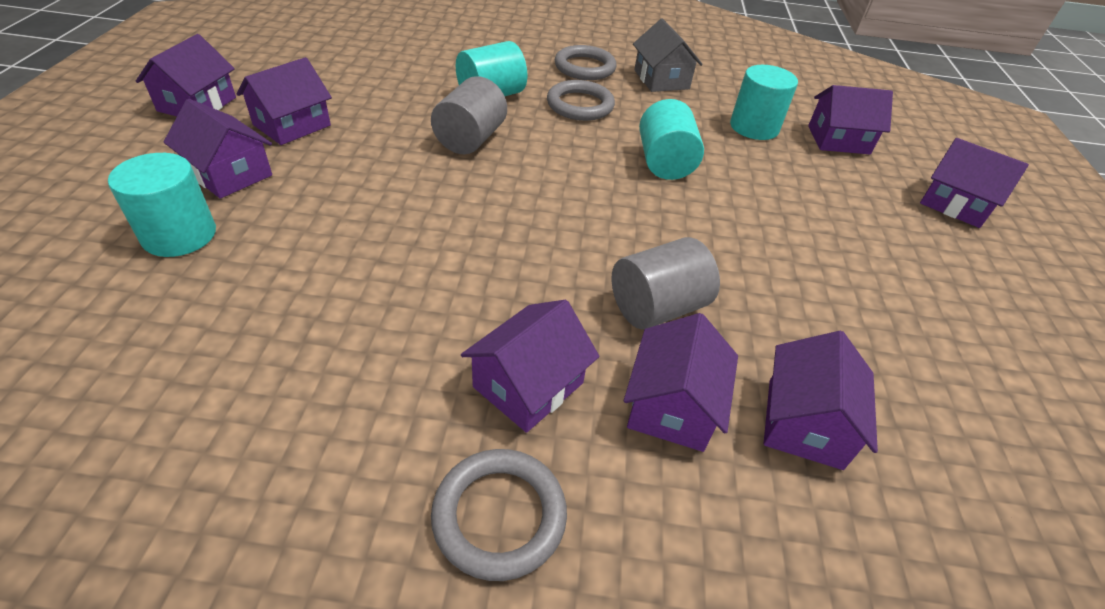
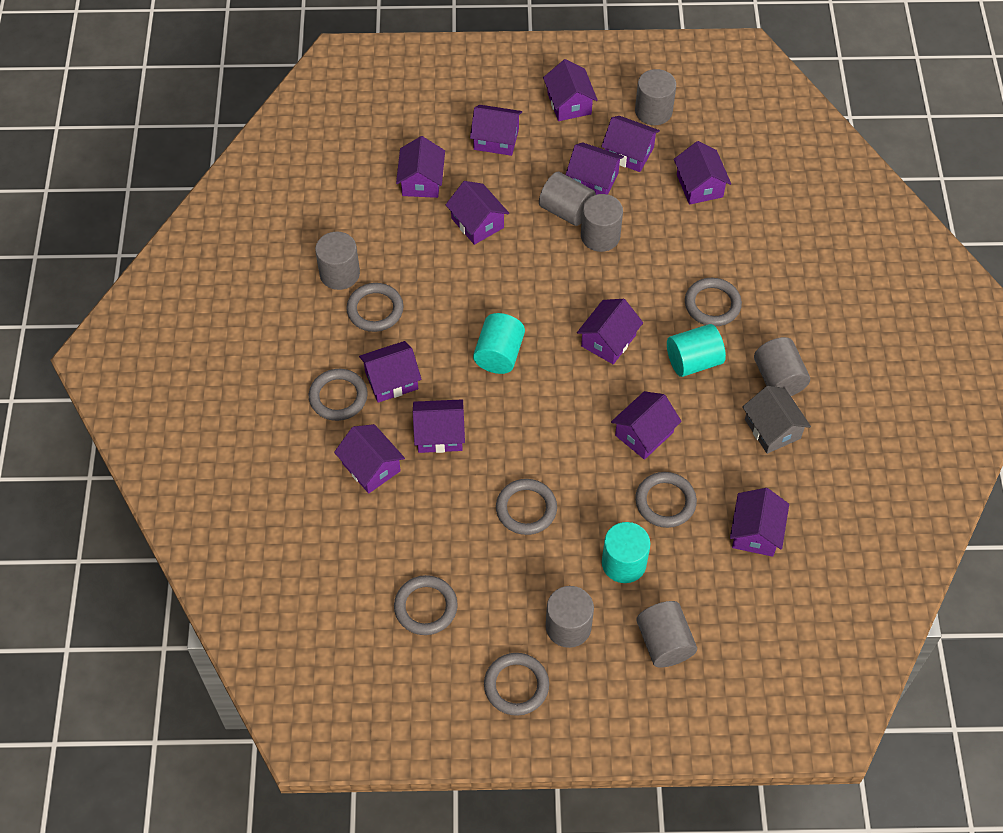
grey cylinder: 2 -> 7
grey ring: 3 -> 7
purple house: 8 -> 13
turquoise cylinder: 4 -> 3

